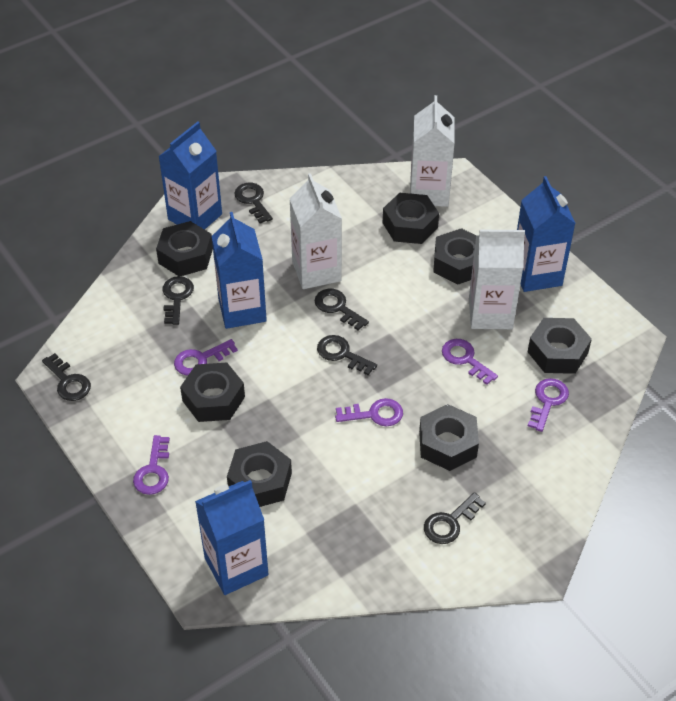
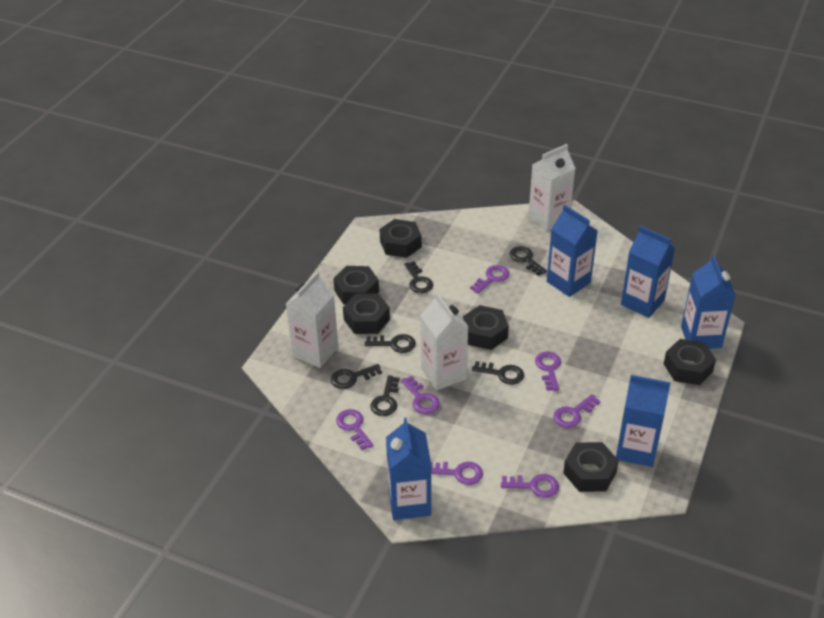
black nut: 7 -> 6
blue carton: 4 -> 5
purple key: 5 -> 7

